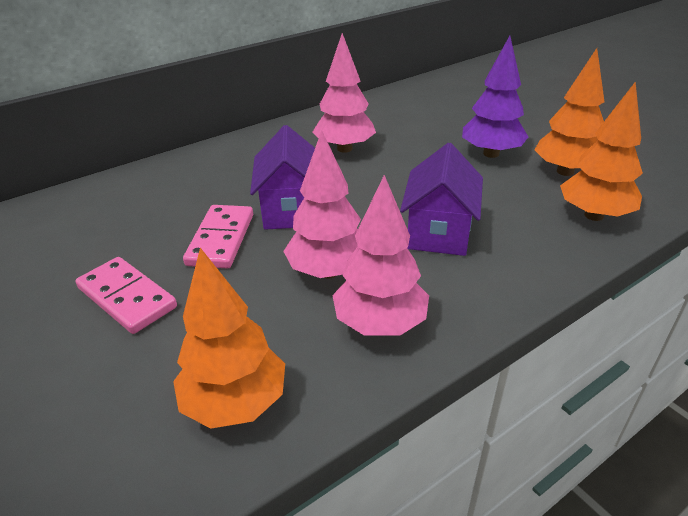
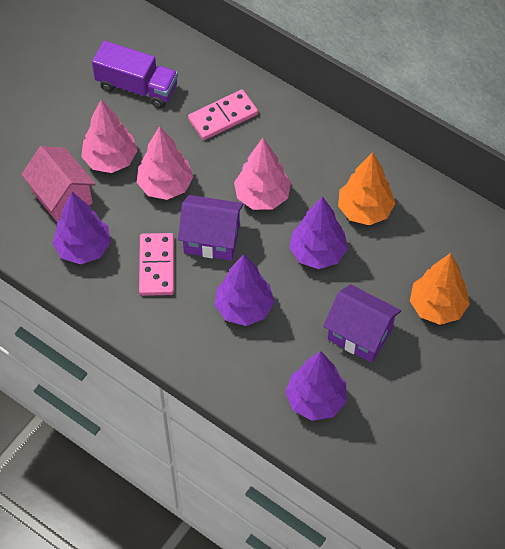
orange tree: 3 -> 2
pink house: 0 -> 1
purple tree: 1 -> 4
purple truck: 0 -> 1

